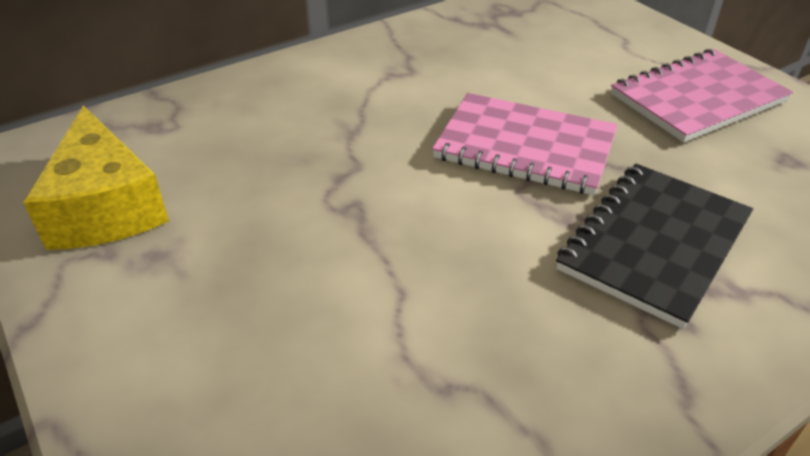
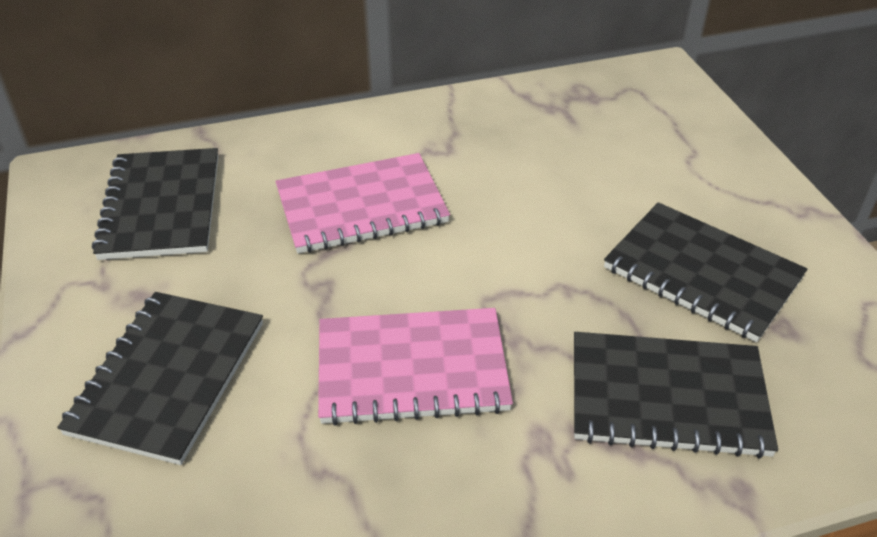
black notebook: 1 -> 4
yellow cheese: 1 -> 0

